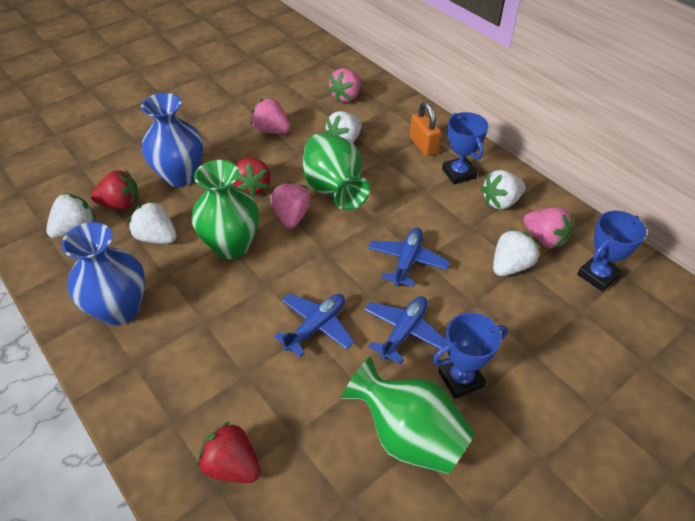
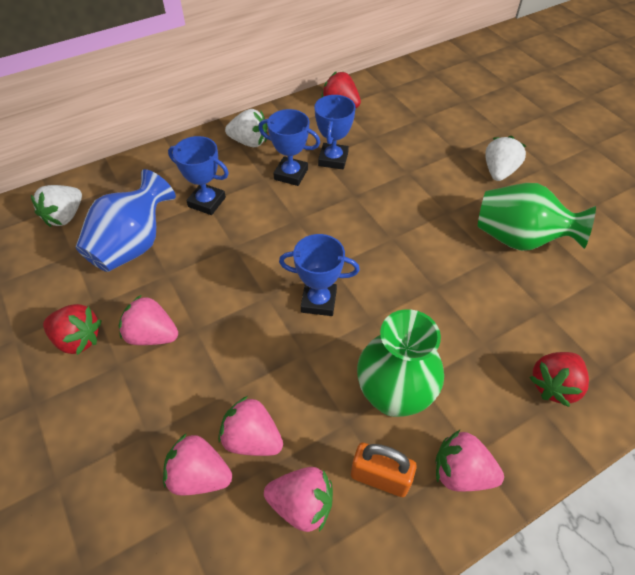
blue plane: 3 -> 0
blue trophy: 3 -> 4
blue vase: 2 -> 1
green vase: 3 -> 2
pink strawberry: 4 -> 5
white strawberry: 5 -> 3

